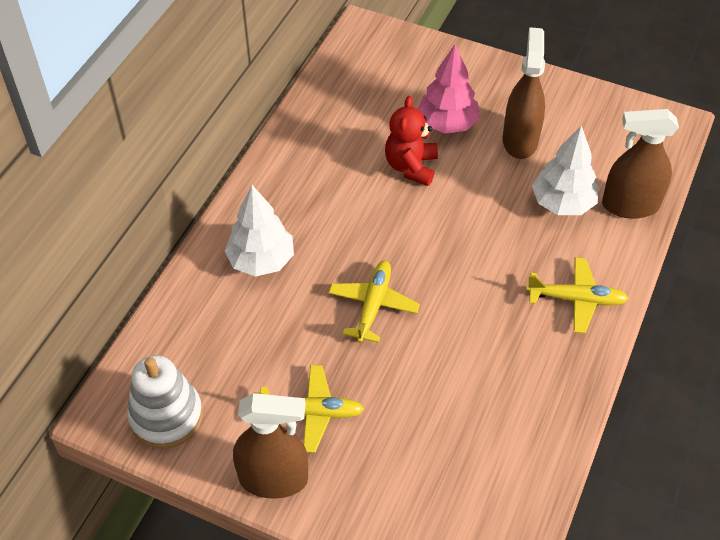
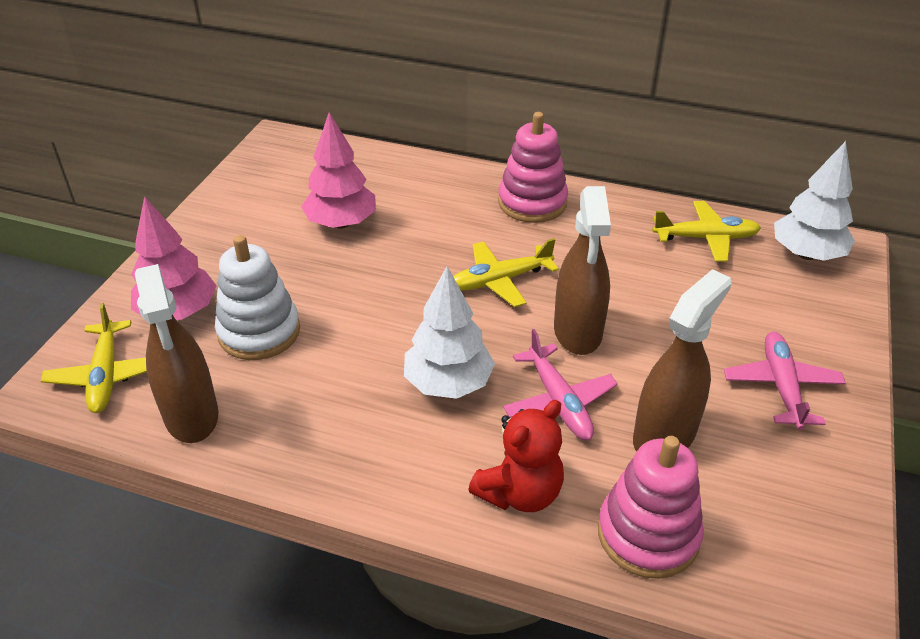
pink plane: 0 -> 2
pink stacking toy: 0 -> 2
pink tree: 1 -> 2

